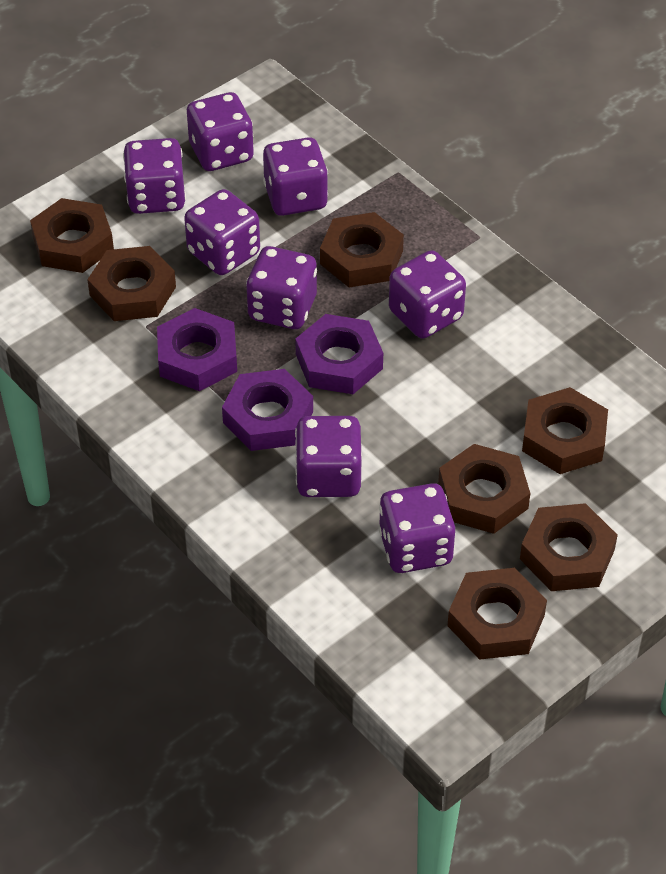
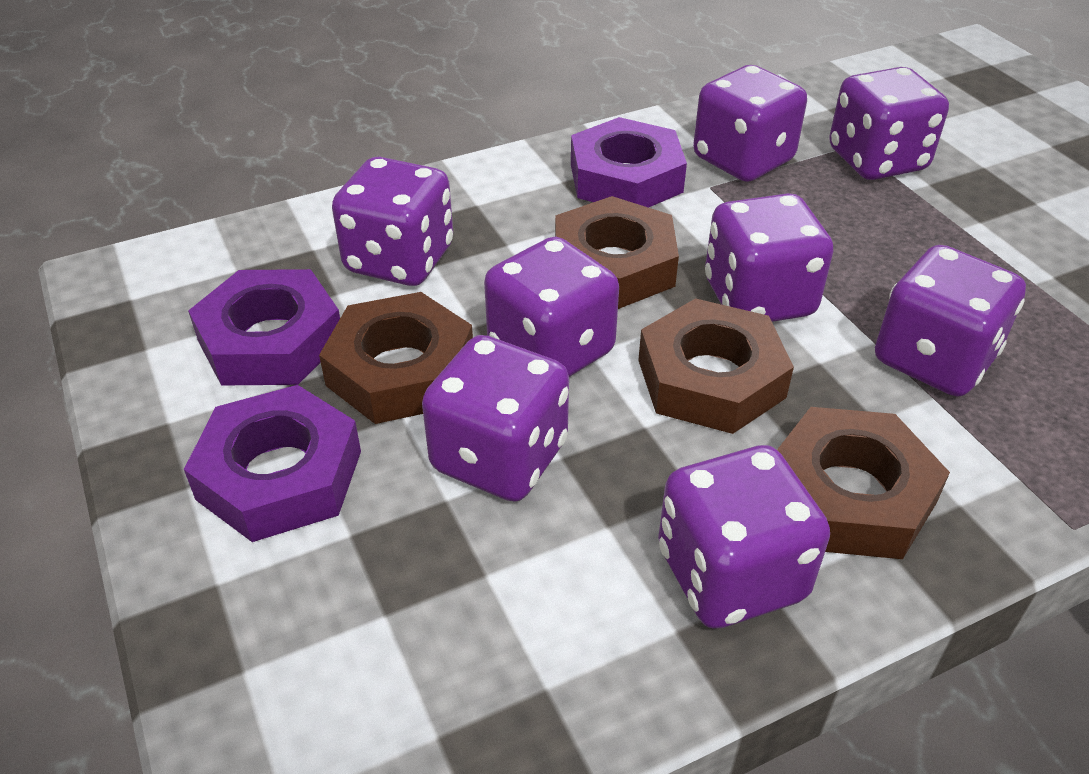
brown nut: 7 -> 4

